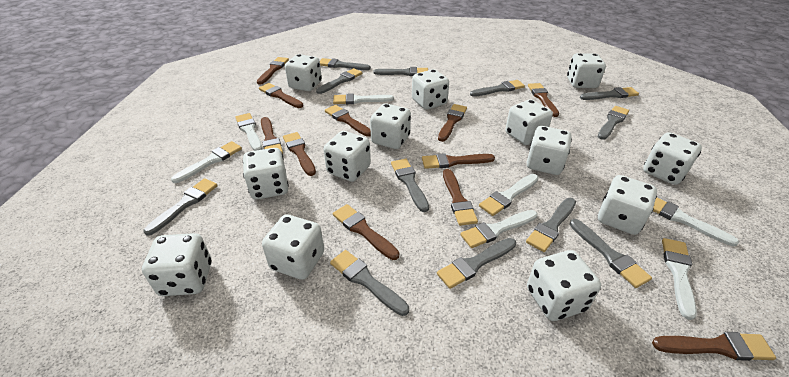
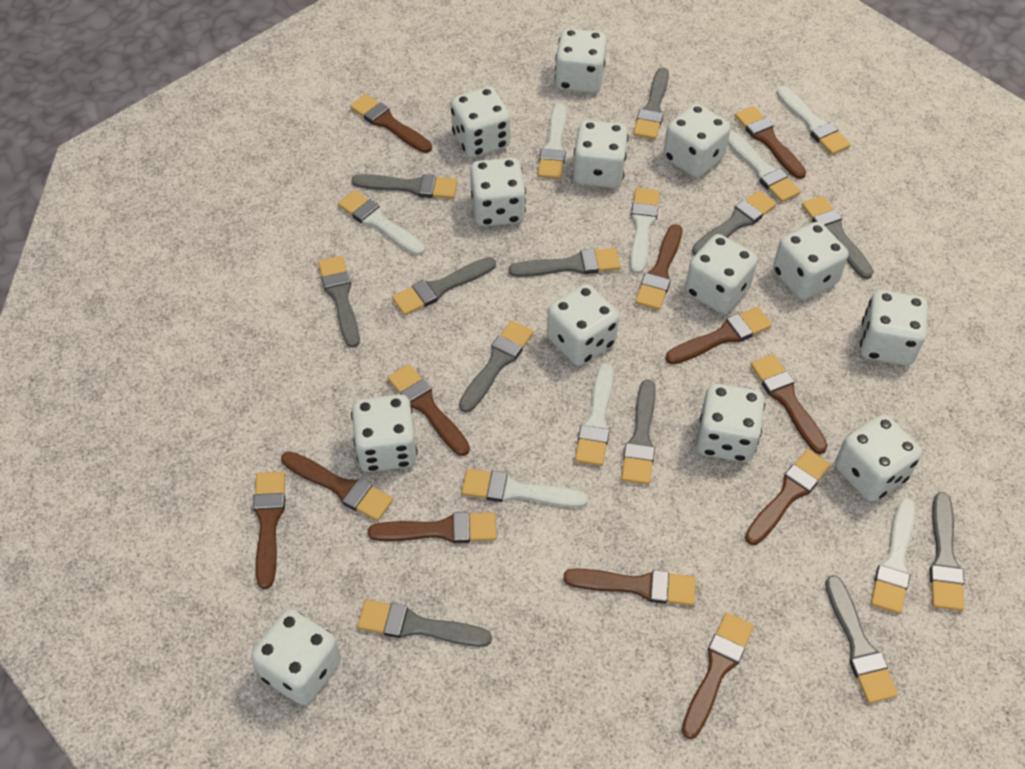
brown brush: 11 -> 12
white brush: 7 -> 8

